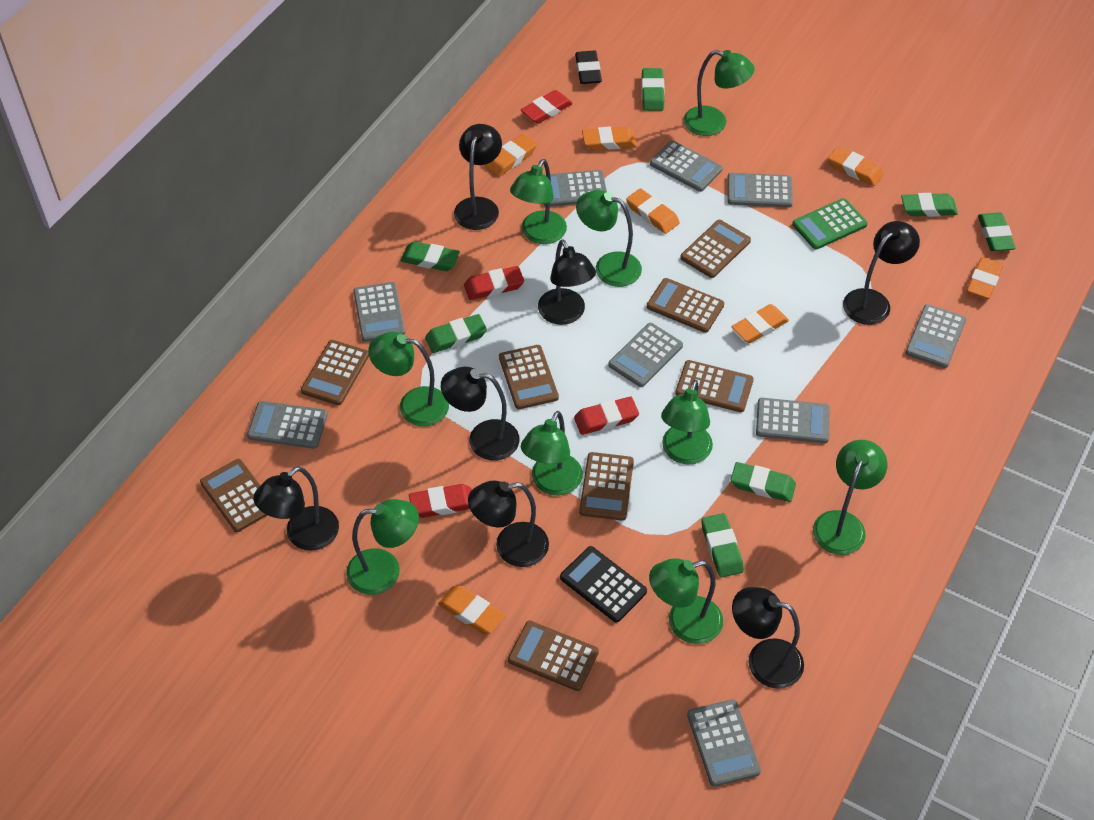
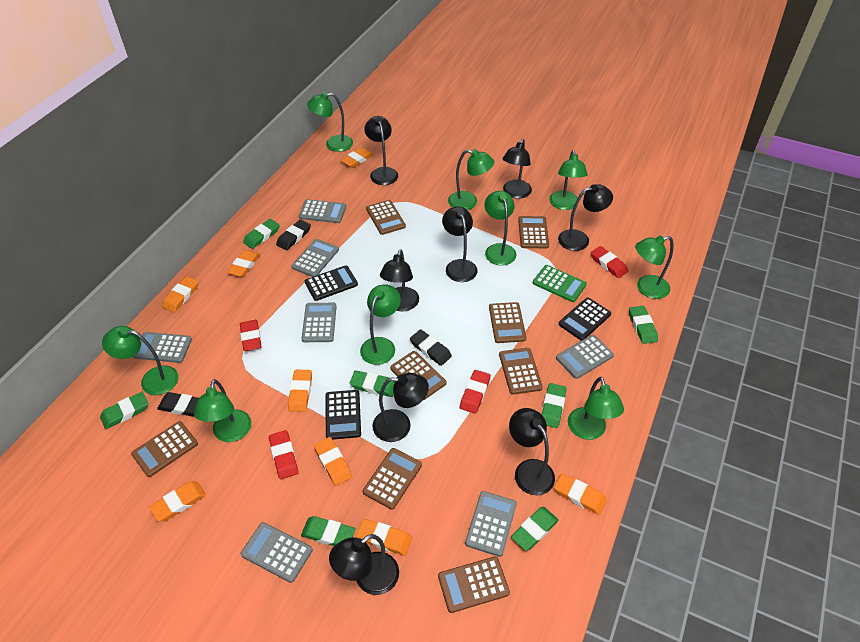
black calculator: 1 -> 3
black eraser: 1 -> 3
black lamp: 7 -> 8
grey calculator: 9 -> 7
orange eraser: 7 -> 8

